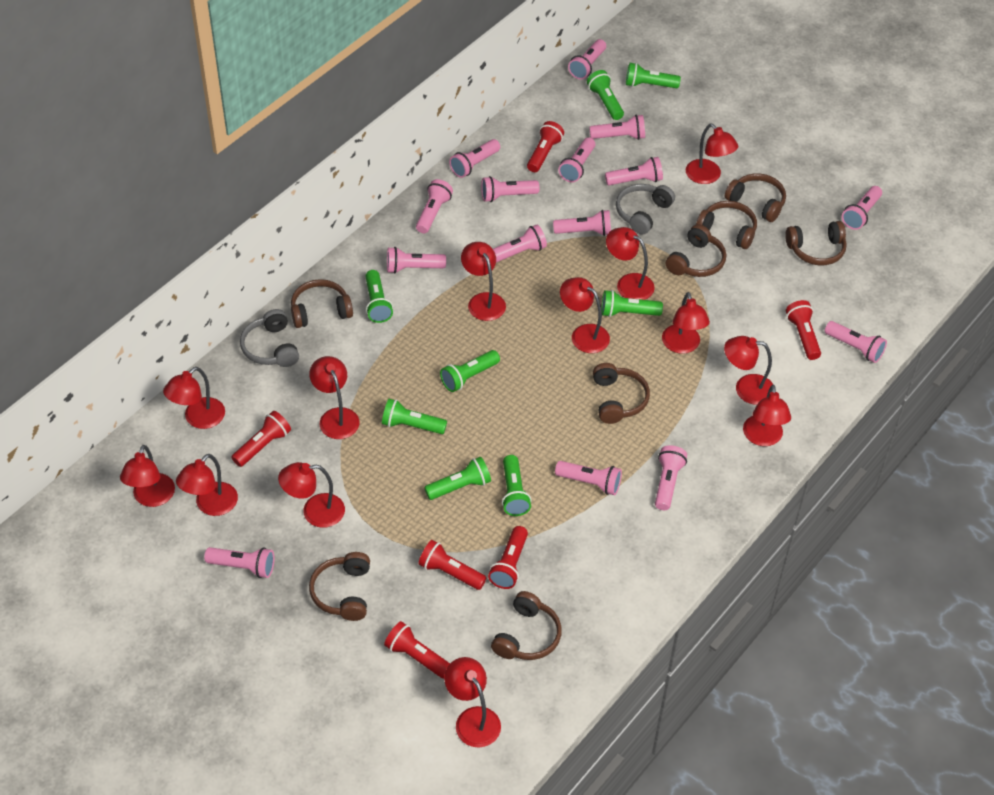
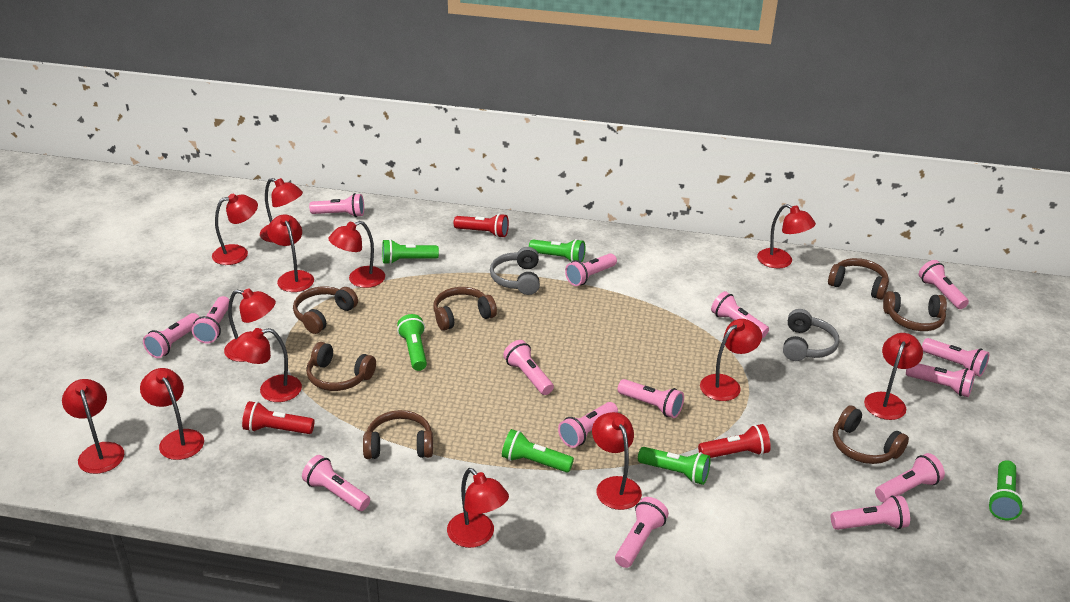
brown headphones: 8 -> 7
green flashlight: 8 -> 6
red flashlight: 6 -> 3

